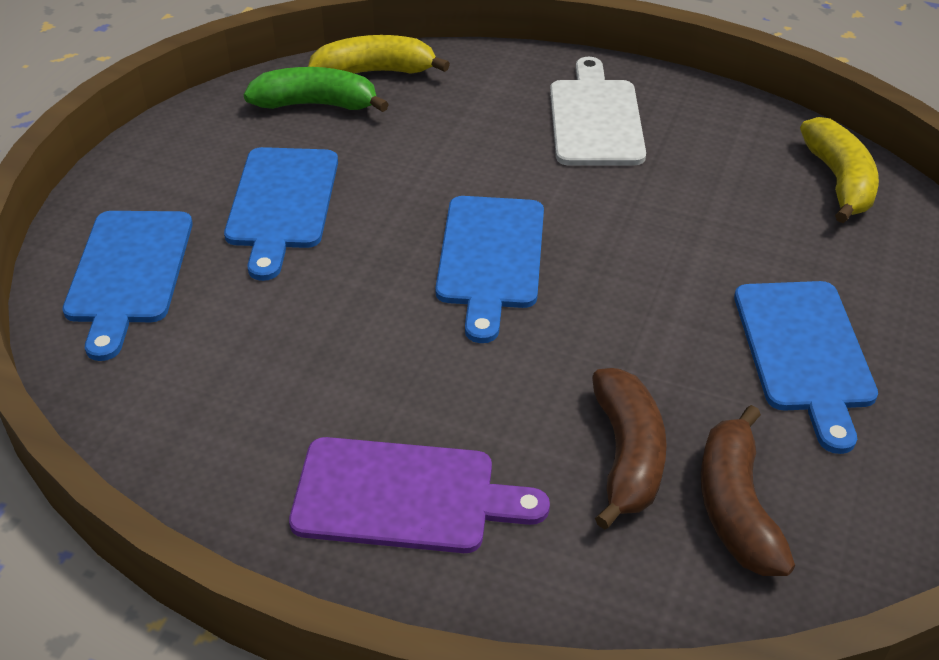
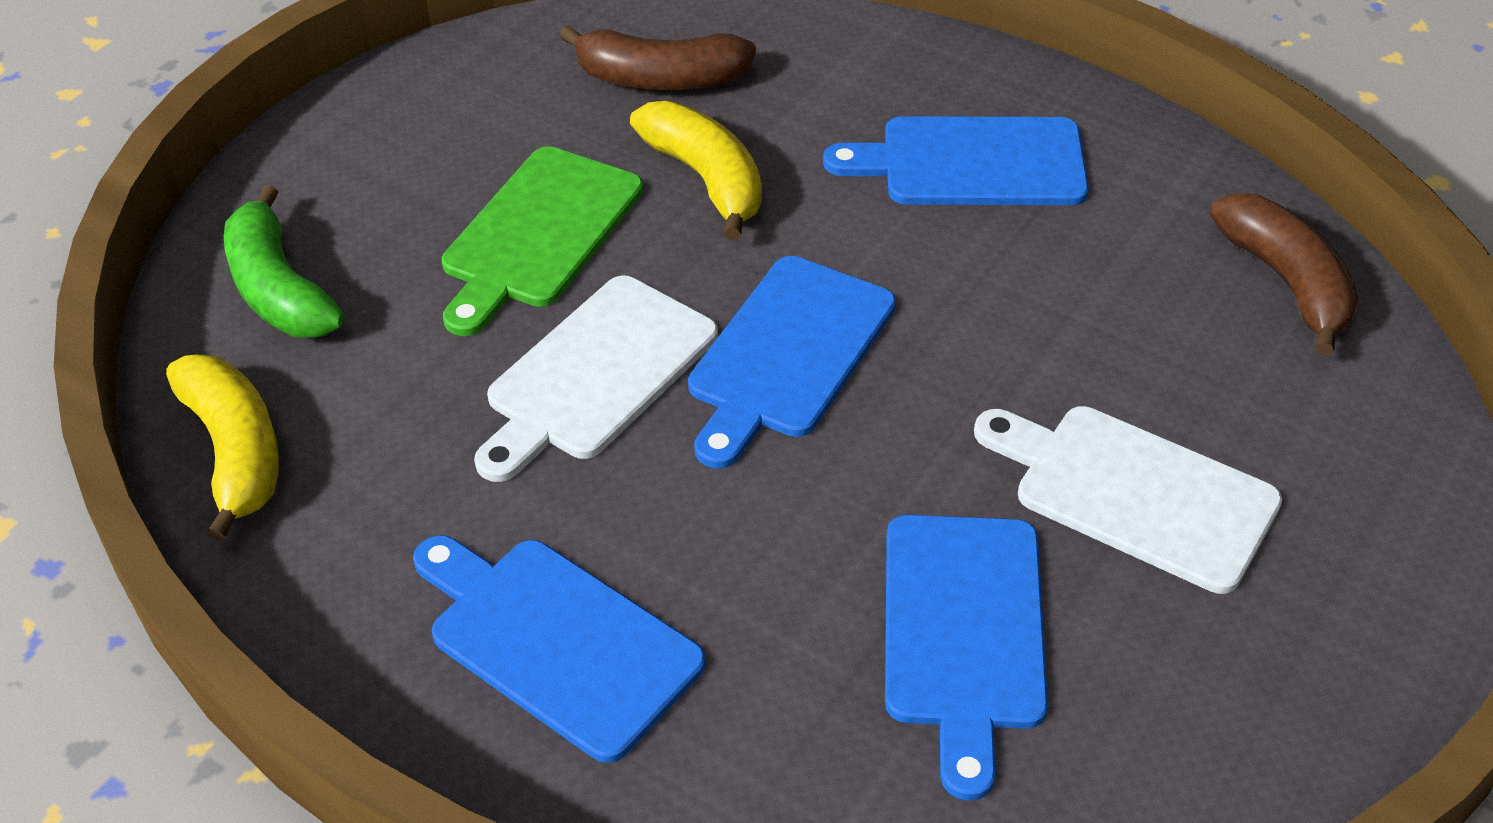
green cutting board: 0 -> 1
purple cutting board: 1 -> 0
white cutting board: 1 -> 2

